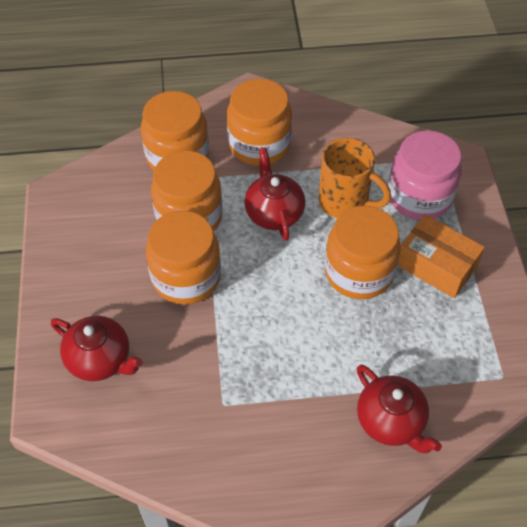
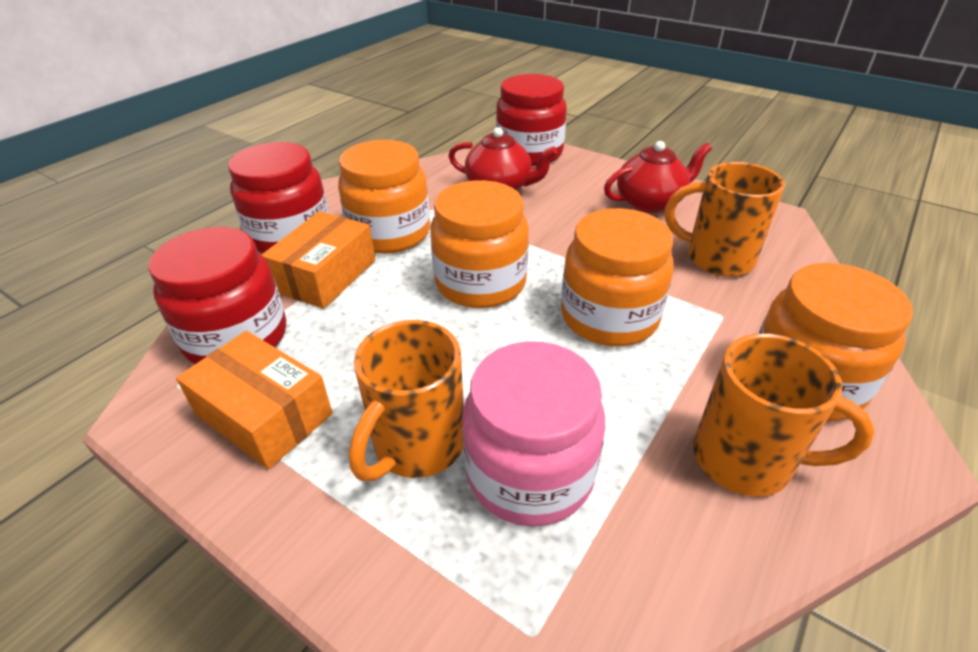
orange box: 1 -> 2
orange jar: 5 -> 4
orange mug: 1 -> 3
red jar: 0 -> 3
red teapot: 3 -> 2

